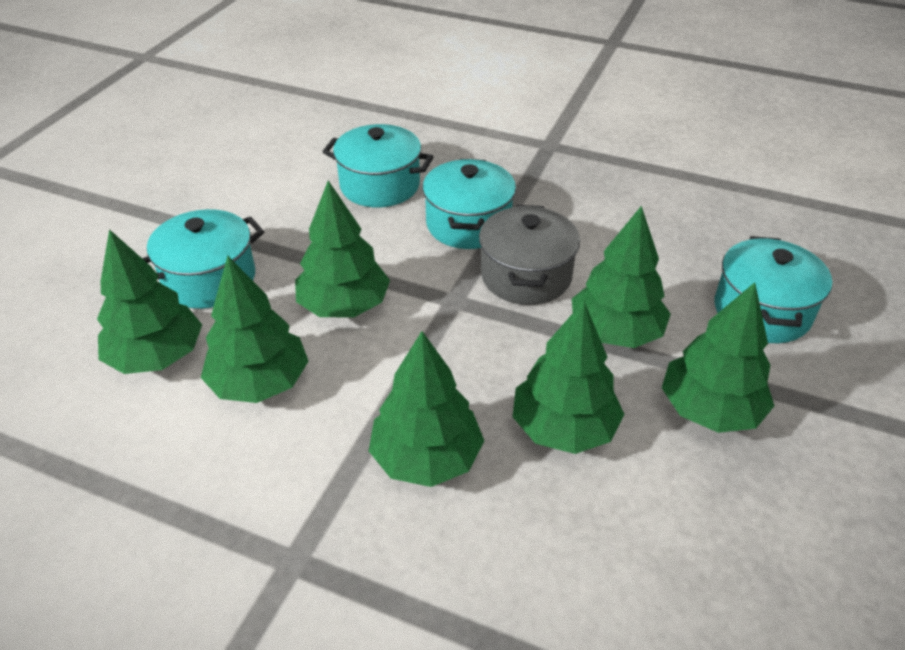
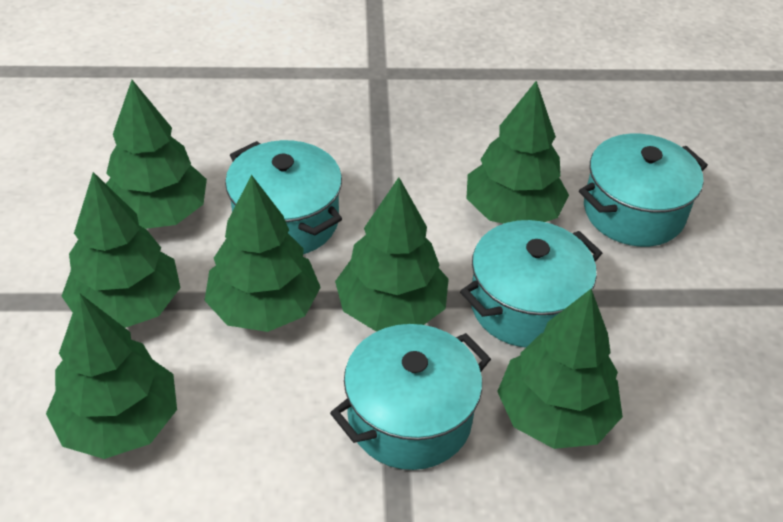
grey pot: 1 -> 0

